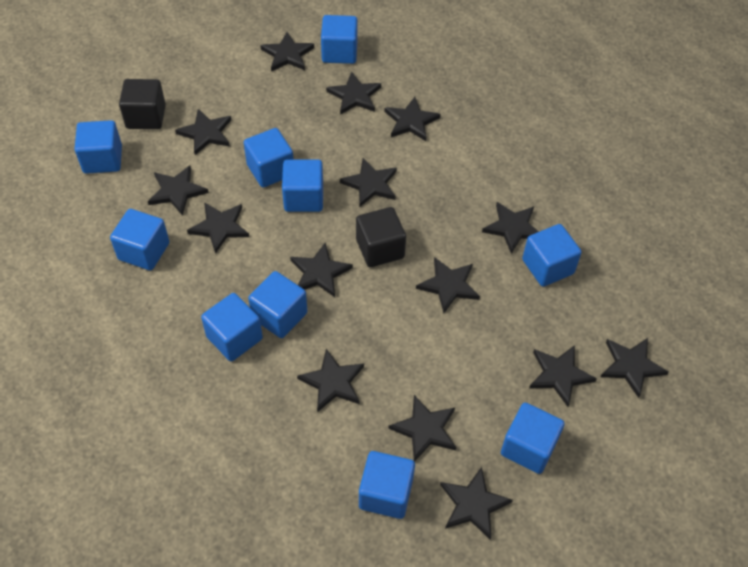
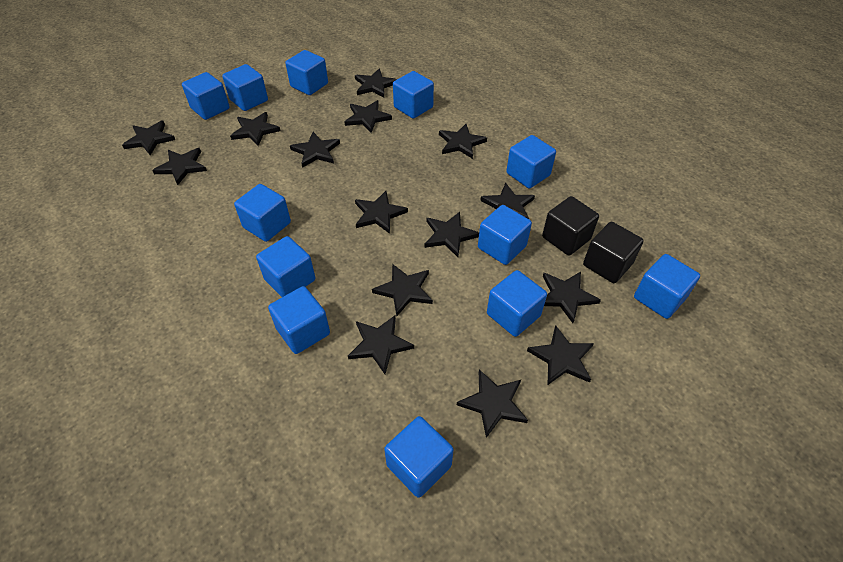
blue cube: 10 -> 12

